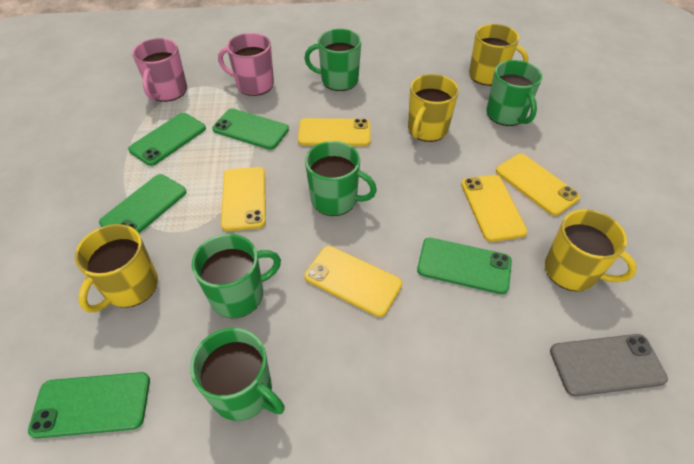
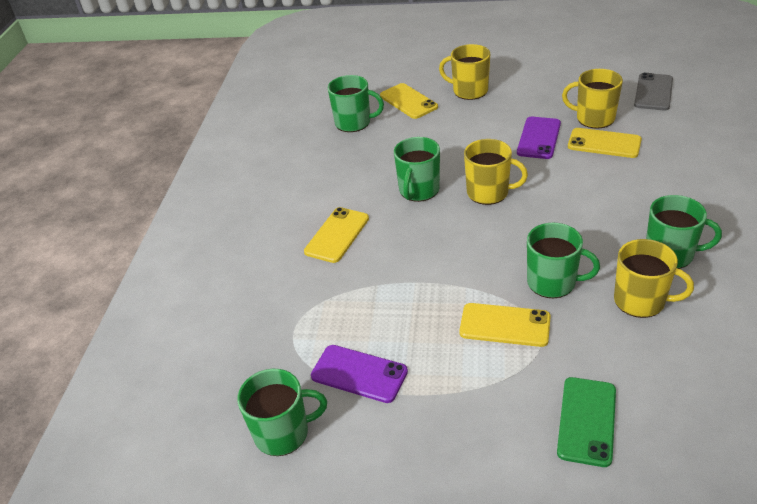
green phone: 5 -> 1
pink mug: 2 -> 0
purple phone: 0 -> 2
yellow phone: 5 -> 4

